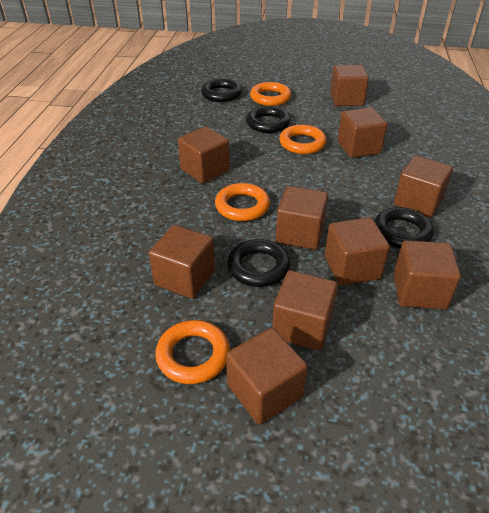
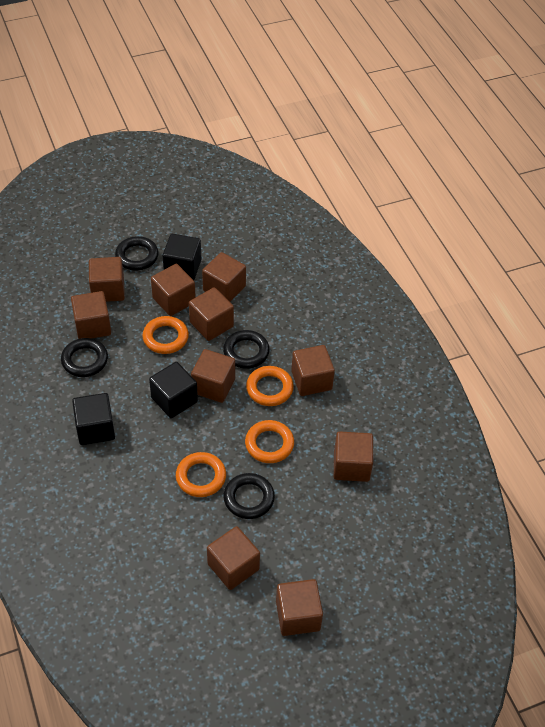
black cube: 0 -> 3

